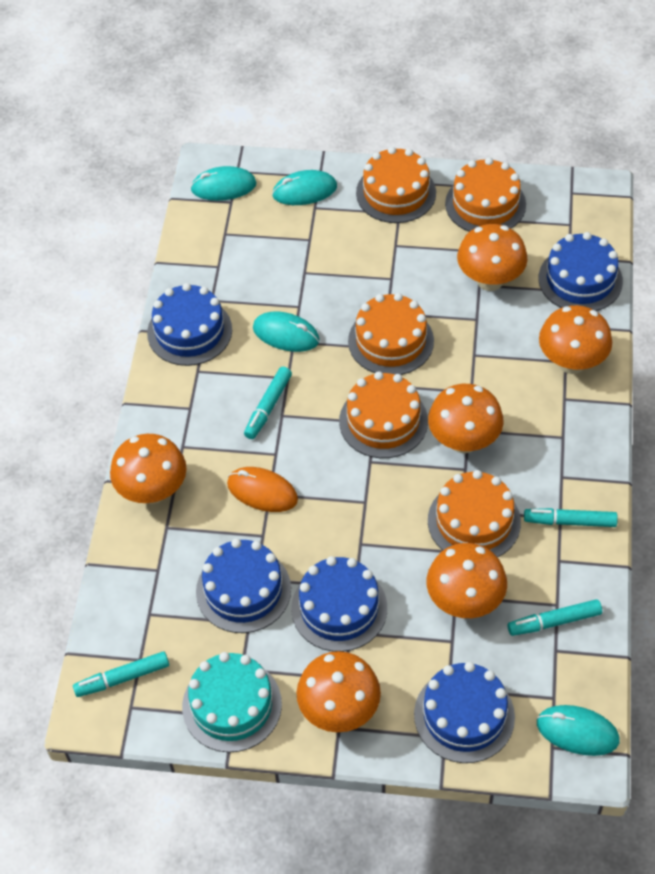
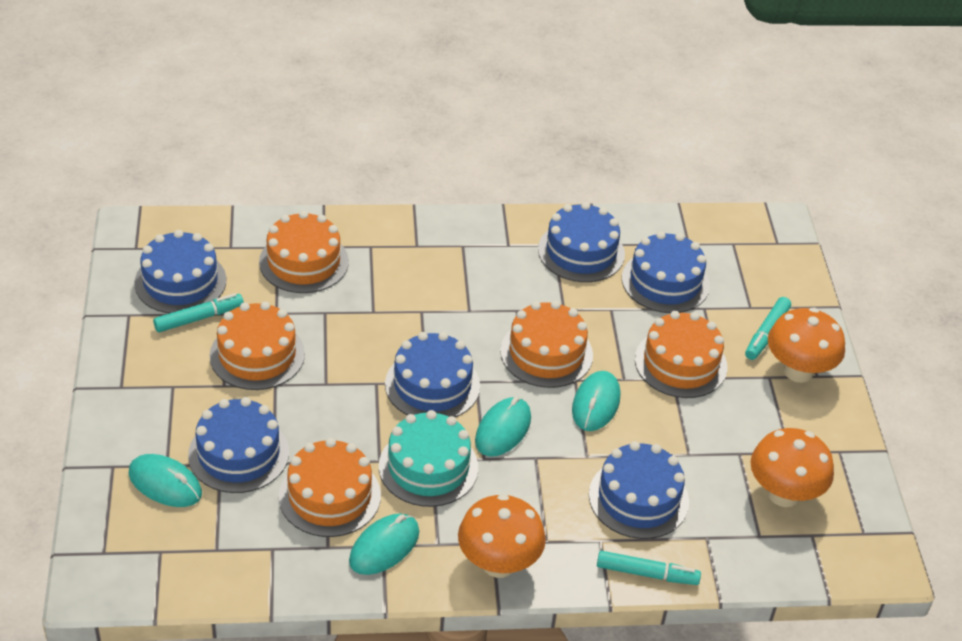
blue cake: 5 -> 6
orange mouse: 1 -> 0
orange mushroom: 6 -> 3
turquoise marker: 4 -> 3

